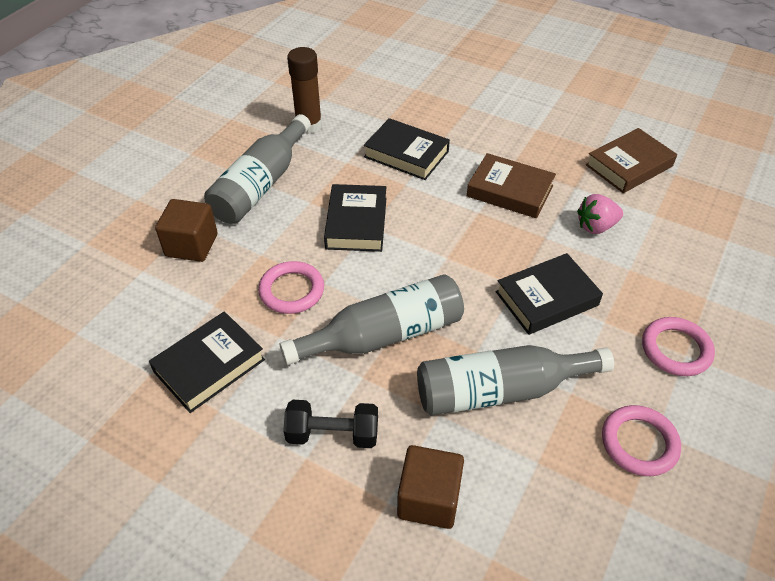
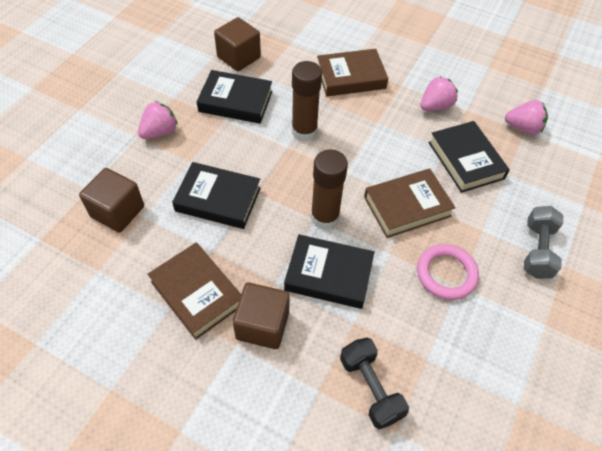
brown book: 2 -> 3
brown cube: 2 -> 3
brown glue stick: 1 -> 2
grey bottle: 3 -> 0
grey dumbbell: 0 -> 1
pink ring: 3 -> 1
pink strawberry: 1 -> 3

